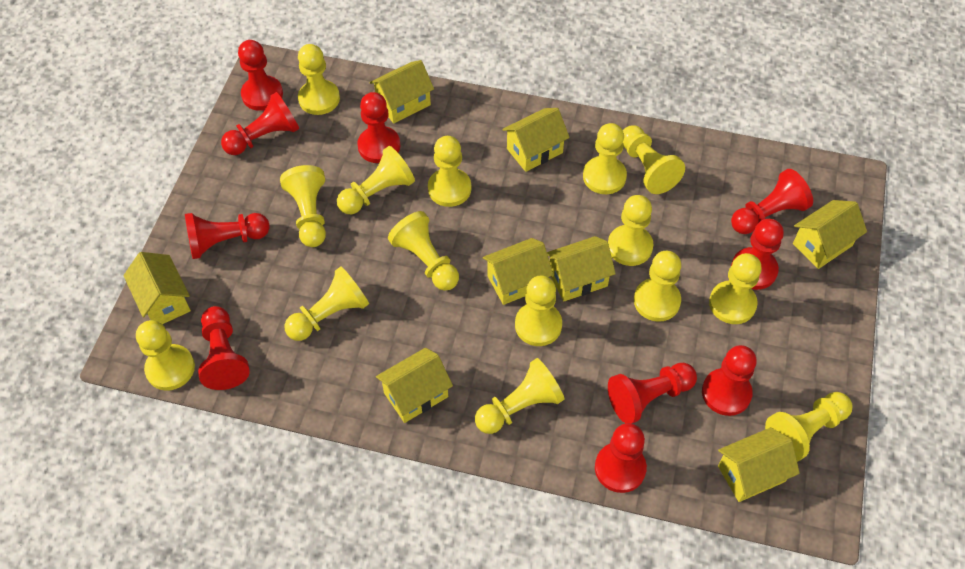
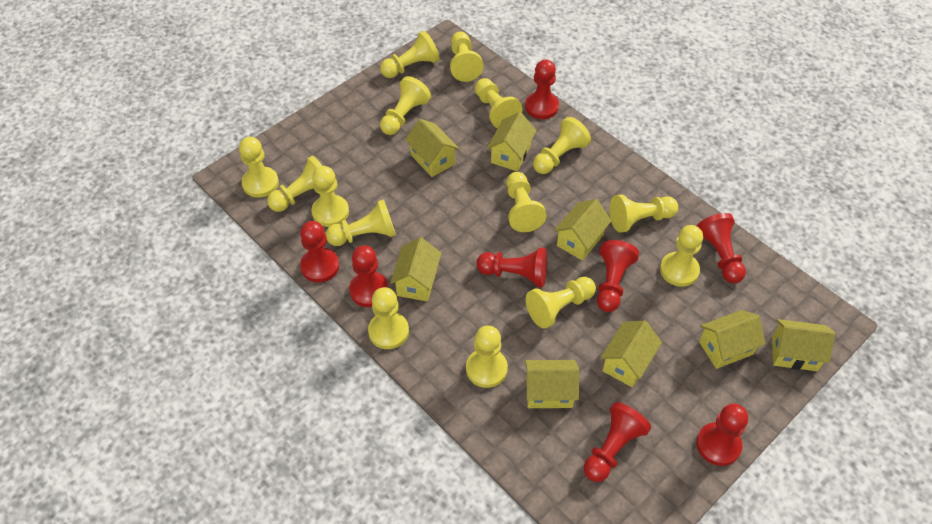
red pawn: 10 -> 8

